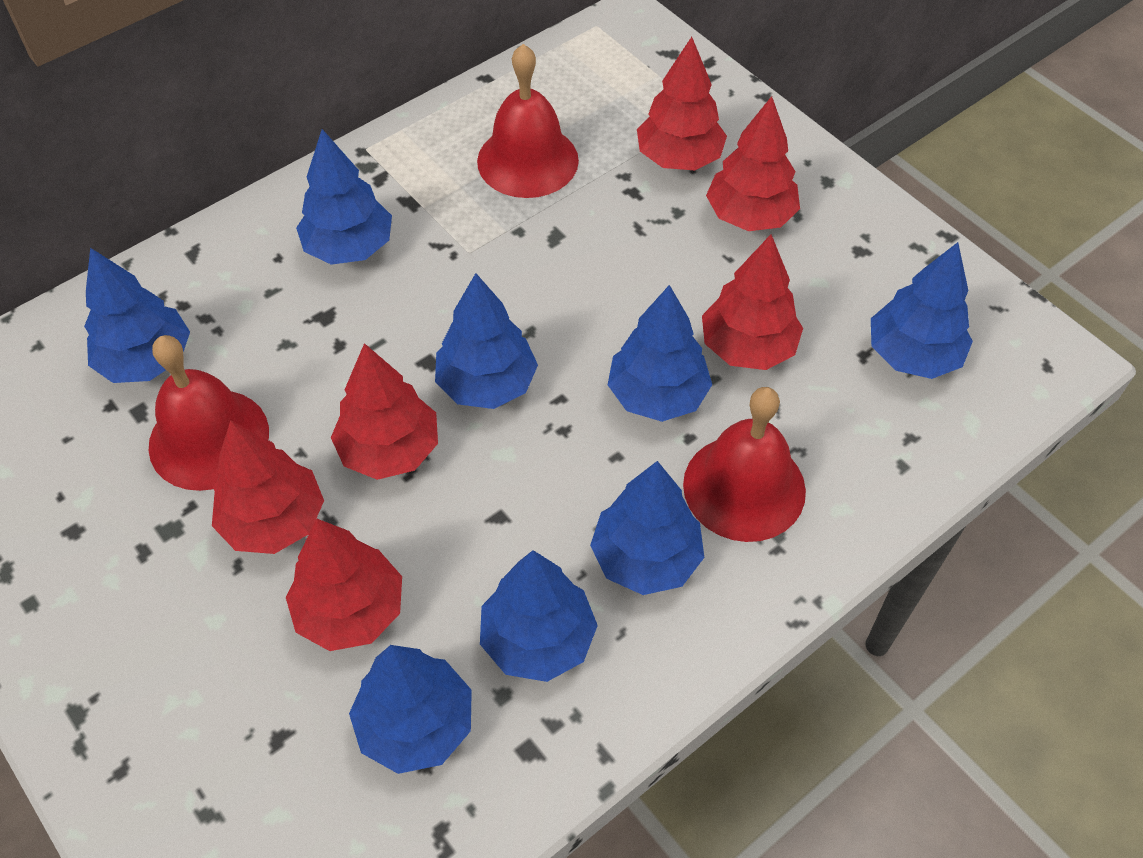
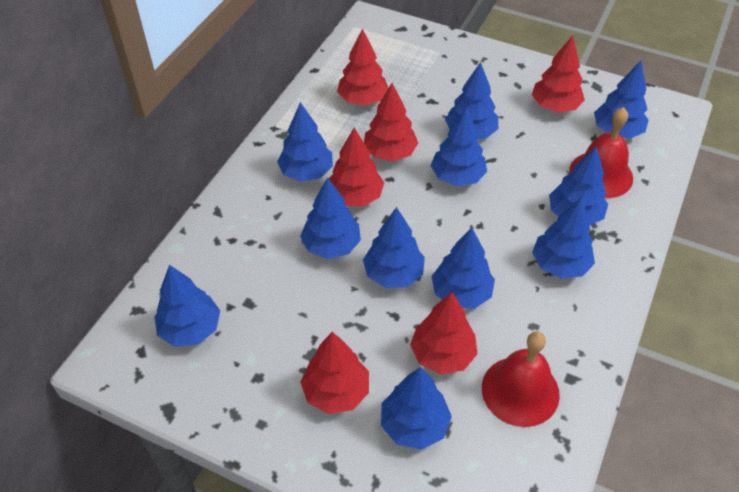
blue tree: 8 -> 11
red bell: 3 -> 2

